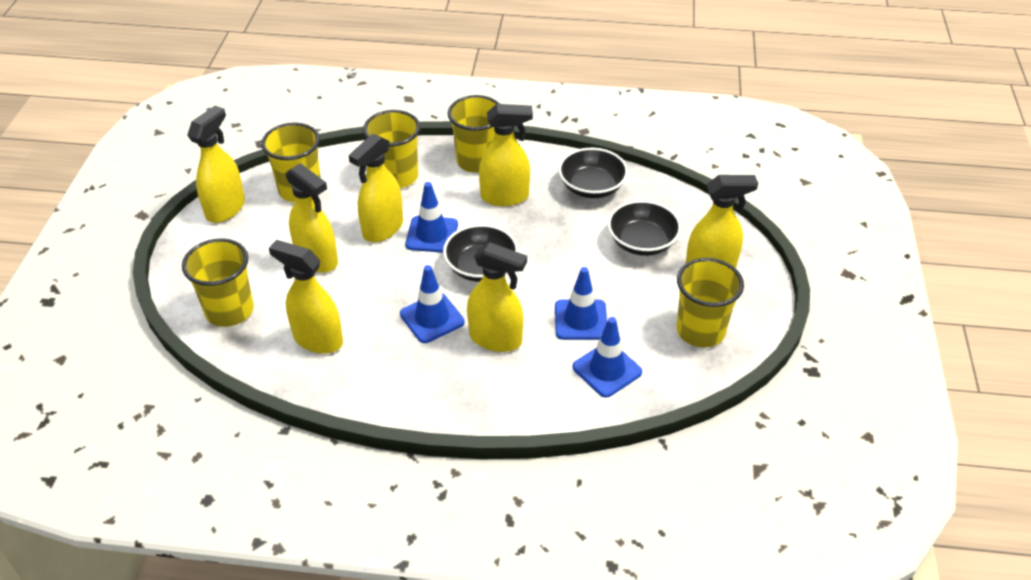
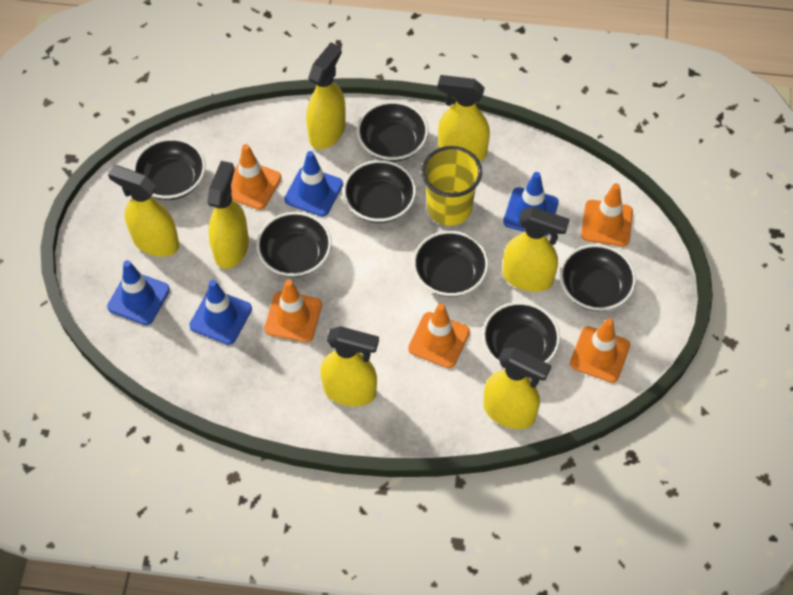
black bowl: 3 -> 7
orange traffic cone: 0 -> 5
yellow cup: 5 -> 1

